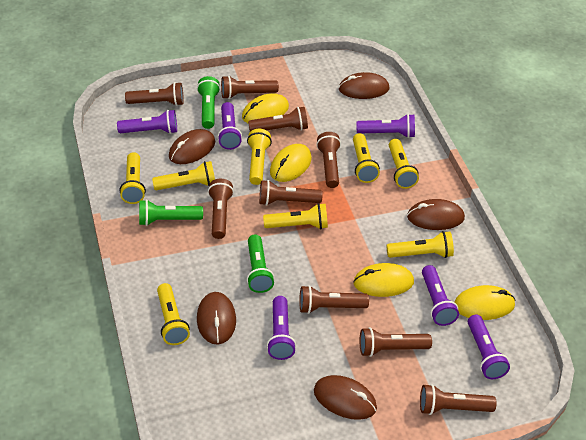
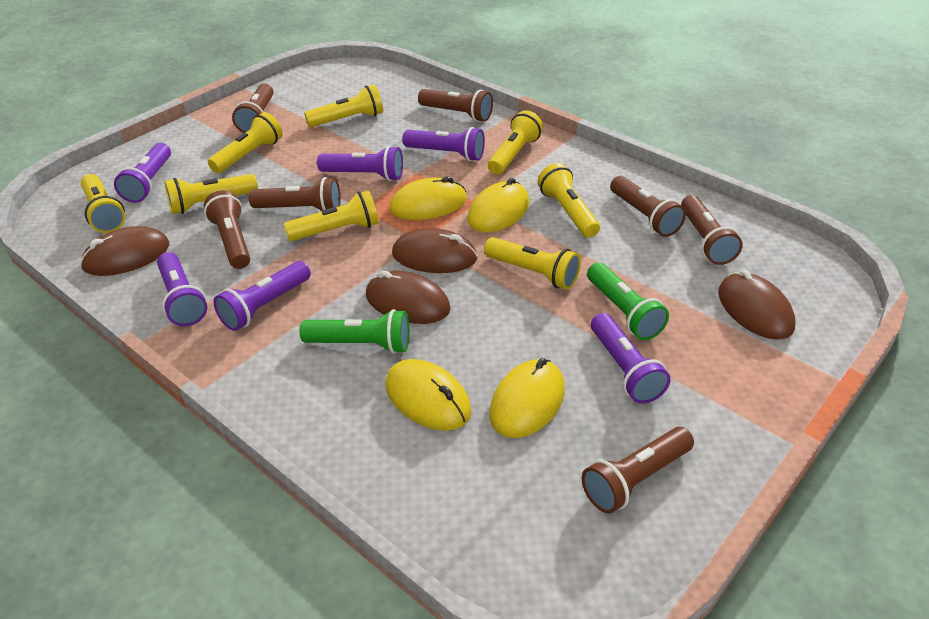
brown flashlight: 9 -> 7
brown mouse: 5 -> 4
green flashlight: 3 -> 2

